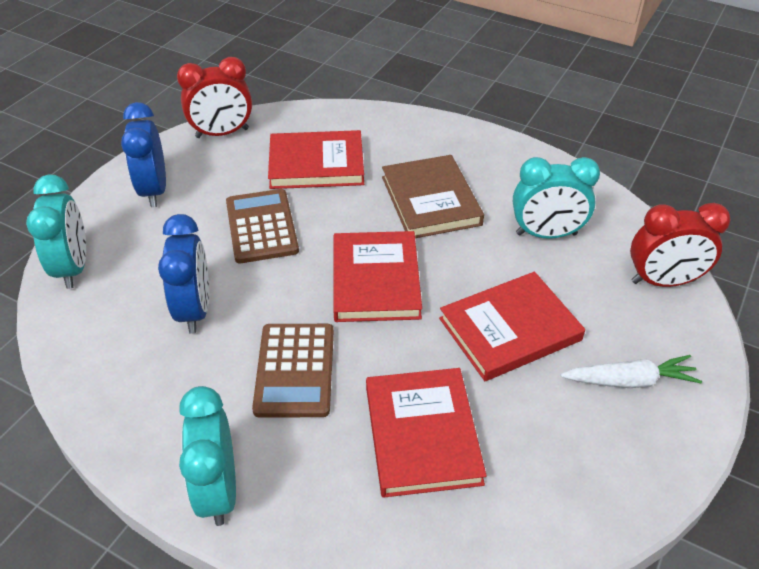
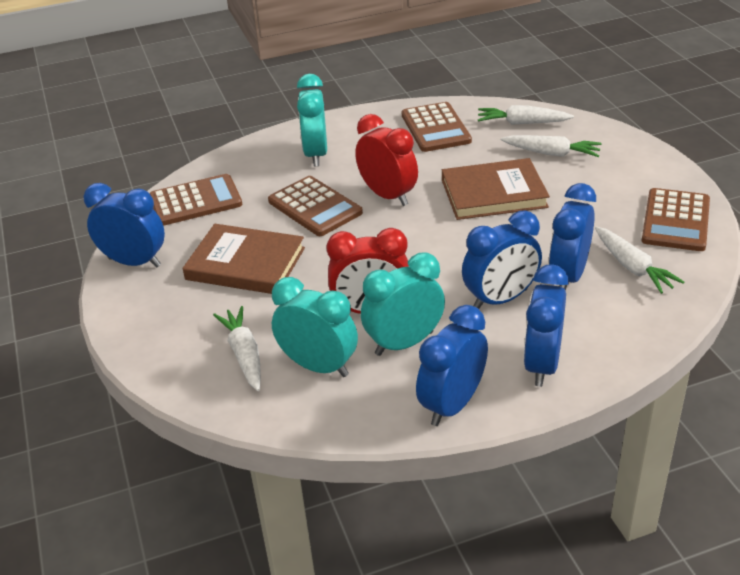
blue clock: 2 -> 5
brown book: 1 -> 2
brown calculator: 2 -> 4
red book: 4 -> 0
white carrot: 1 -> 4

